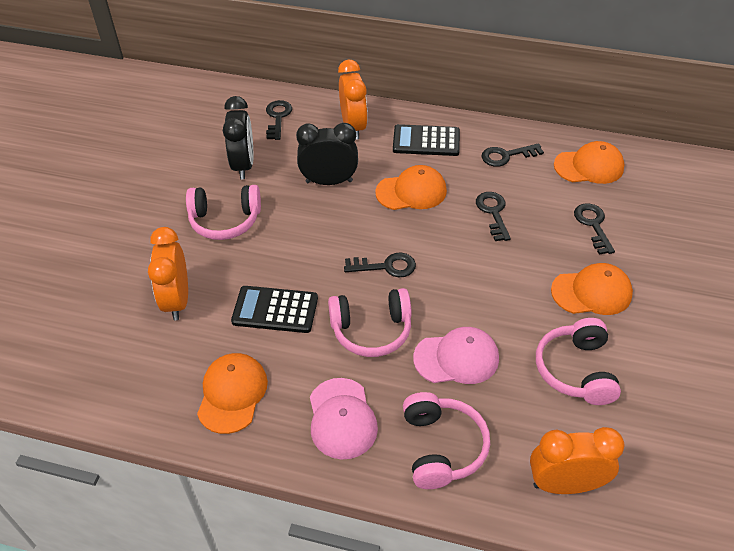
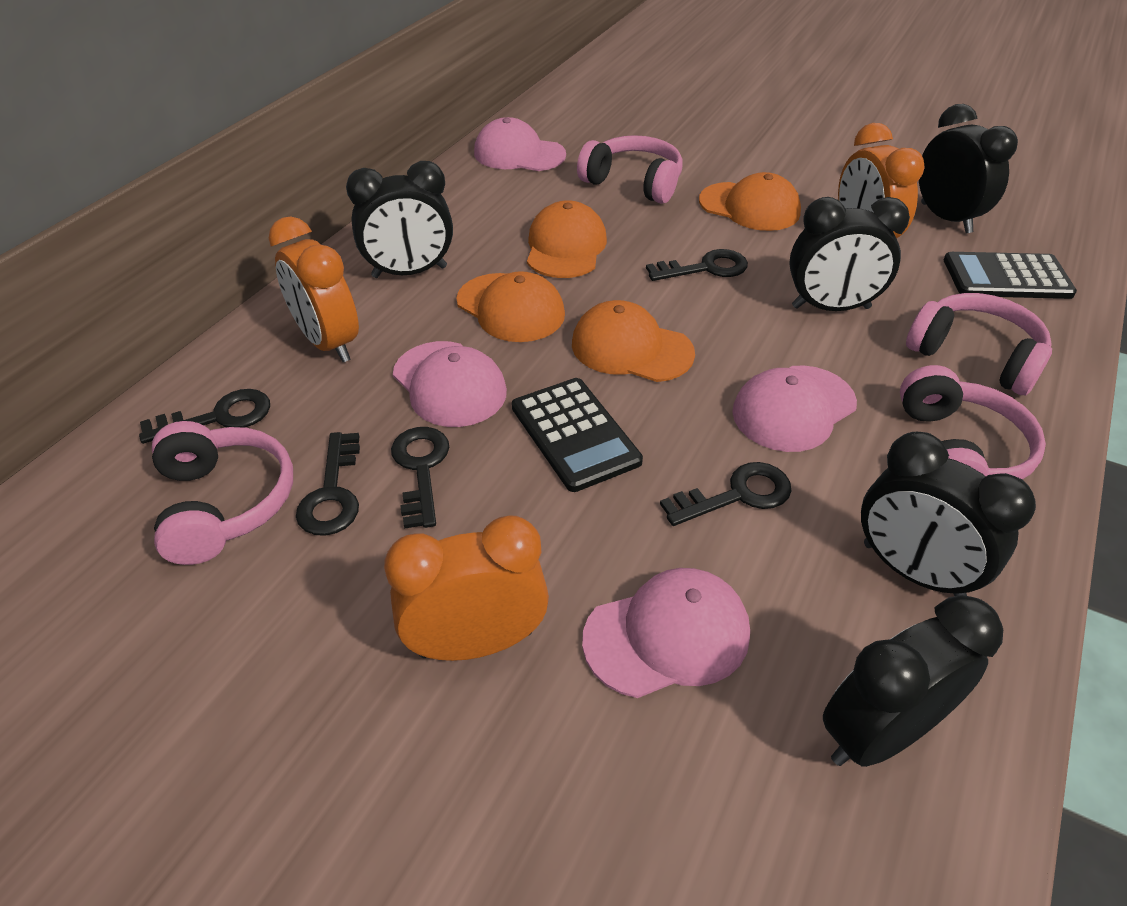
black clock: 2 -> 5
pink cap: 2 -> 4

